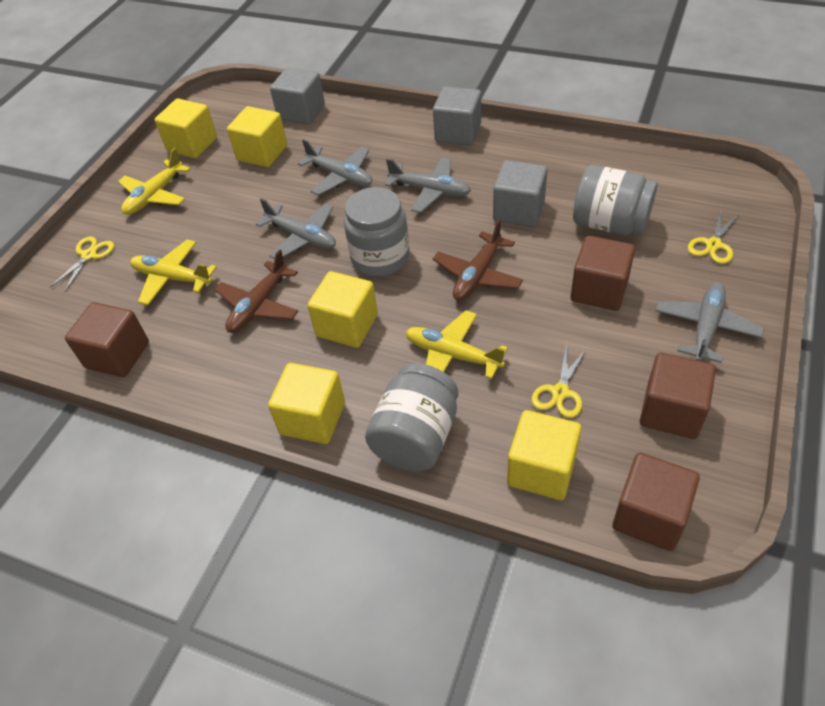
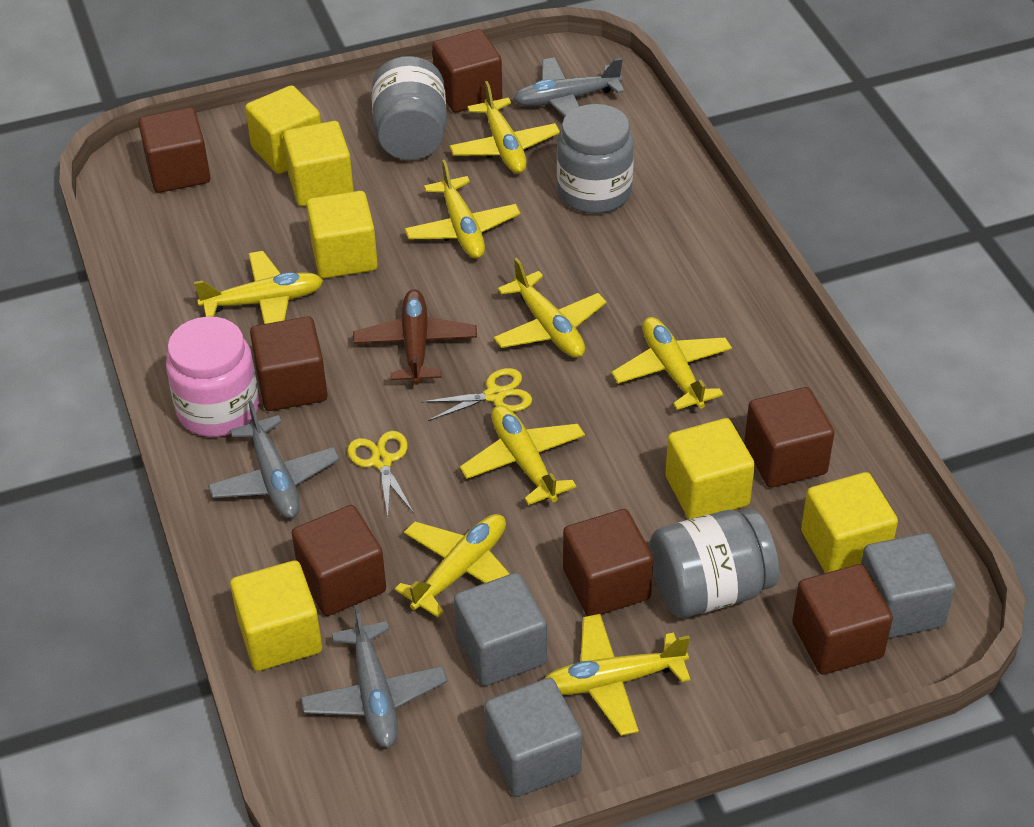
brown cube: 4 -> 7
brown plane: 2 -> 1
grey plane: 4 -> 3
pink jar: 0 -> 1
yellow cube: 5 -> 6
yellow plane: 3 -> 8
yellow scissors: 3 -> 2

